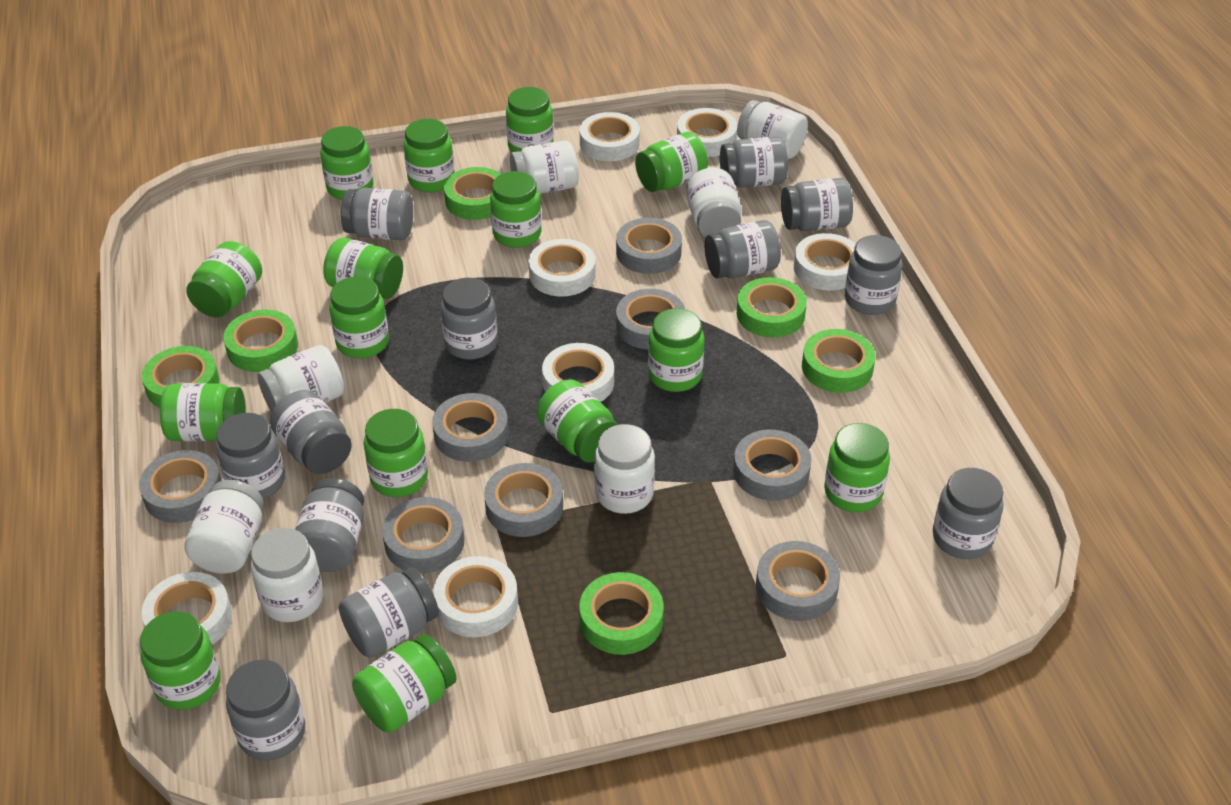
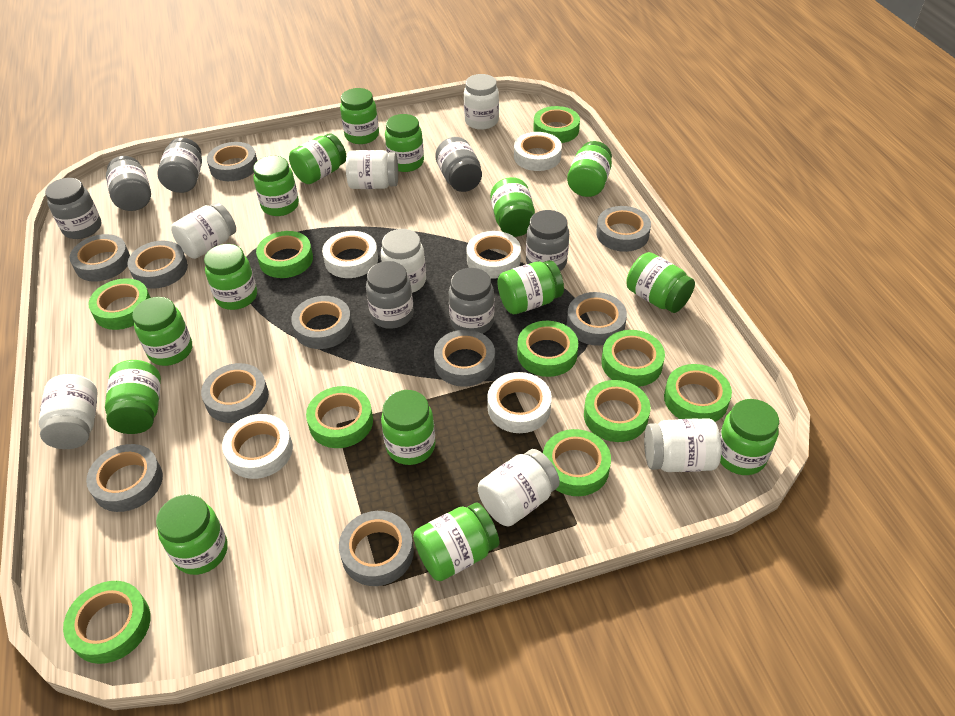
green tape: 6 -> 10
grey jar: 12 -> 7
grey tape: 8 -> 10
white tape: 7 -> 5

